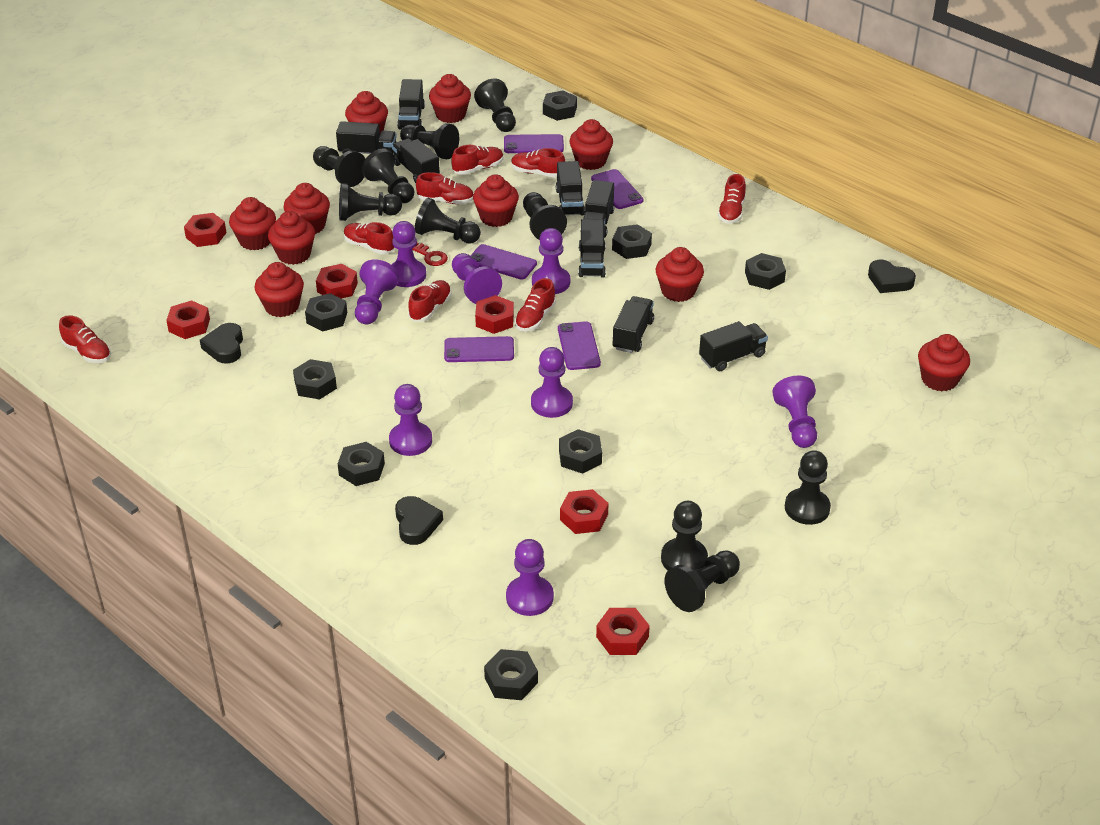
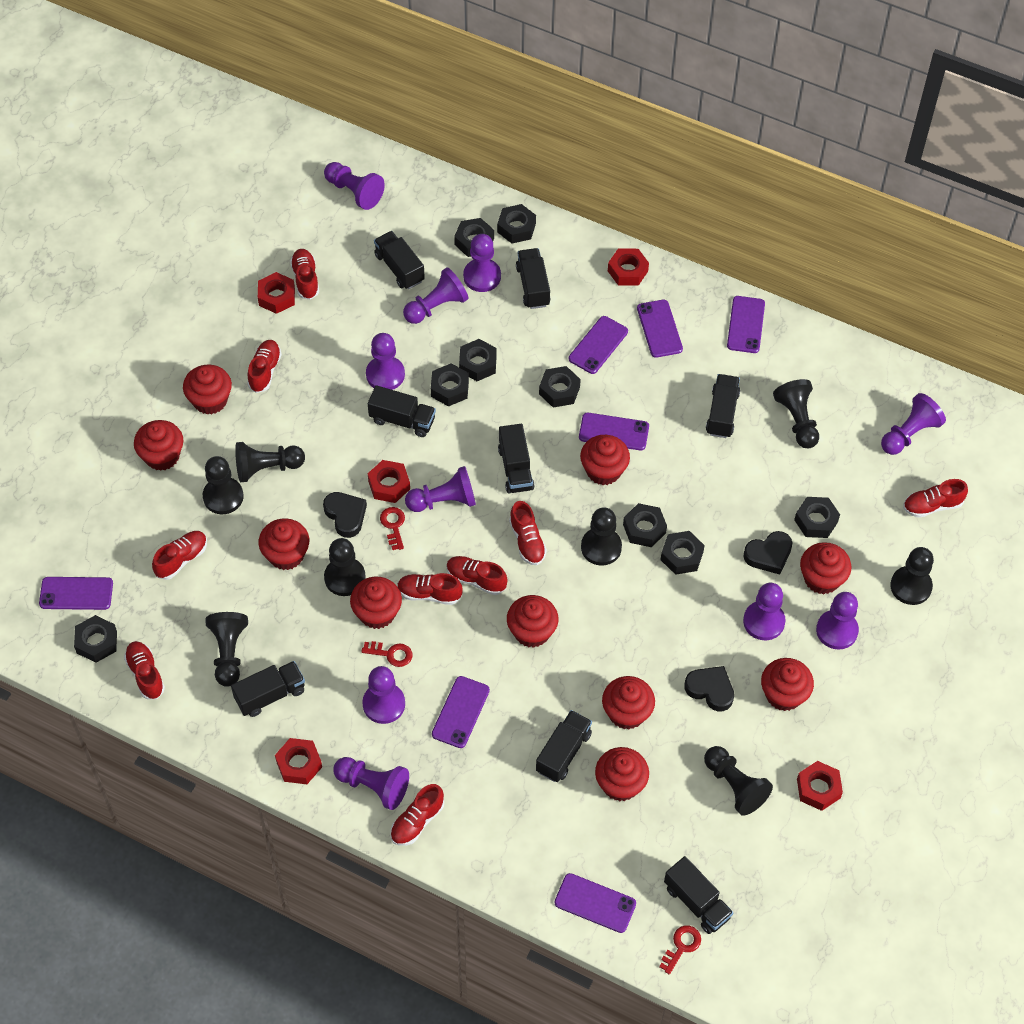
black nut: 8 -> 9
black pawn: 10 -> 8
purple pawn: 8 -> 10
purple phone: 5 -> 7
red key: 1 -> 3
red nut: 6 -> 5
red shoe: 8 -> 9

